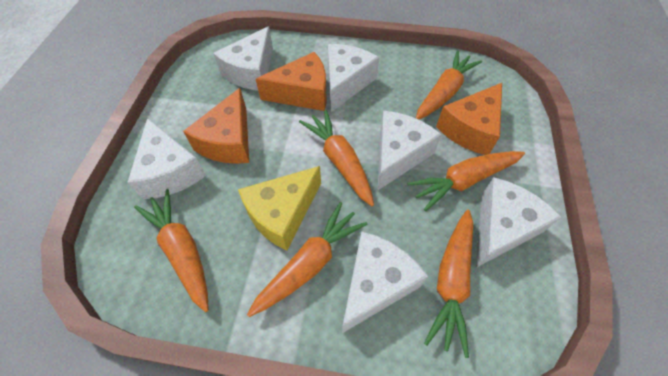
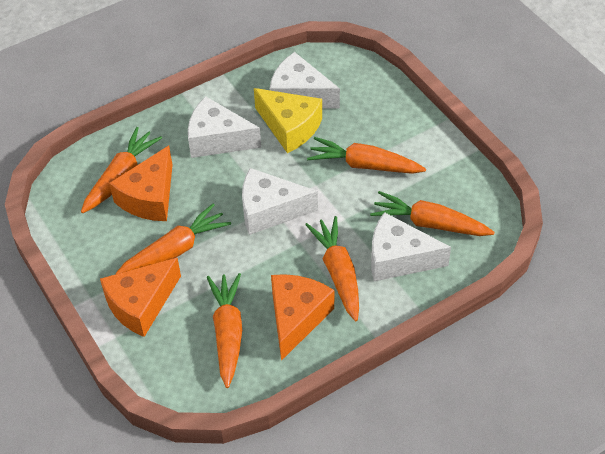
white cheese: 6 -> 4

